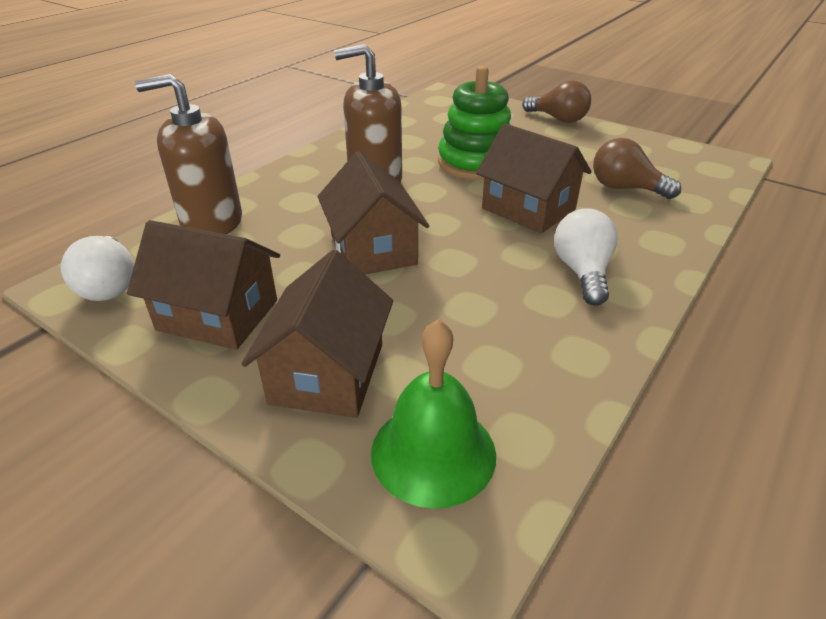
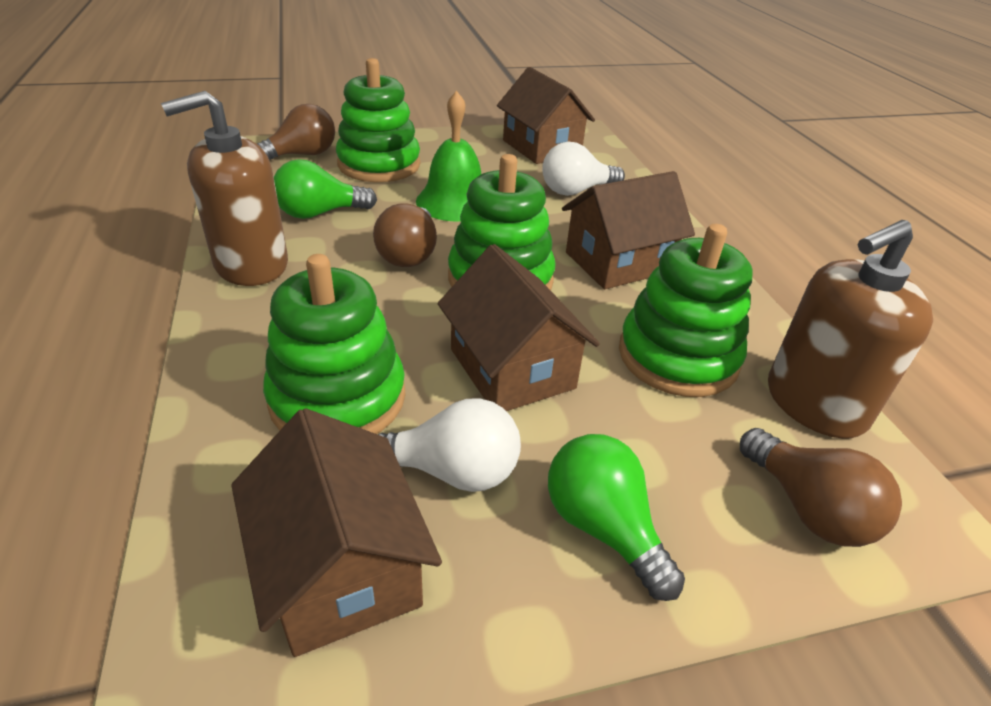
brown light bulb: 2 -> 3
green light bulb: 0 -> 2
green stacking toy: 1 -> 4

